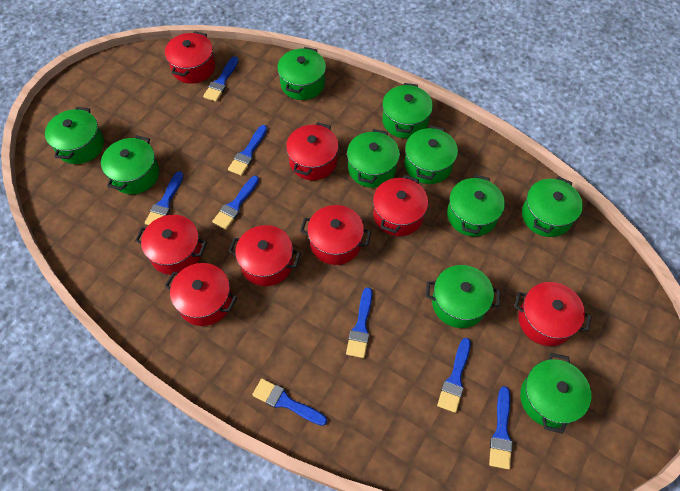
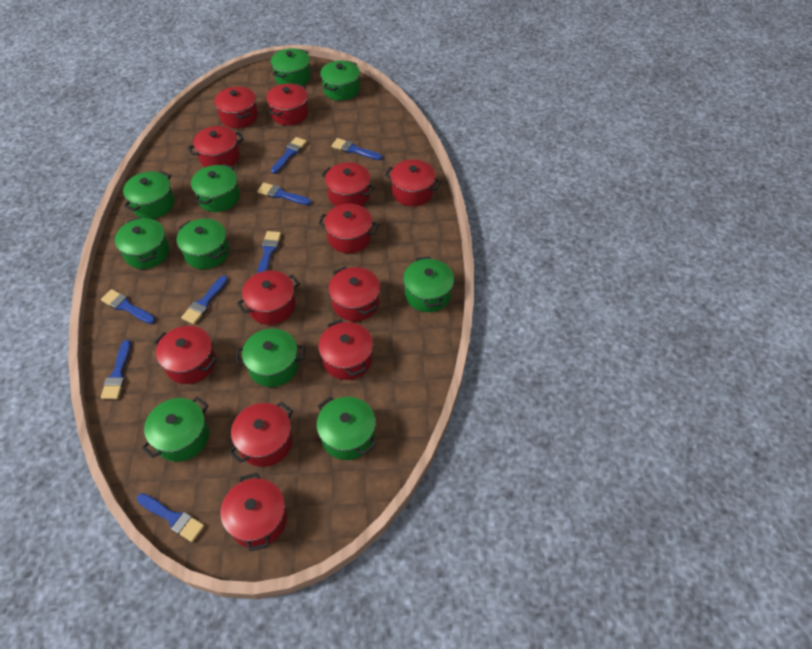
red pot: 8 -> 12

